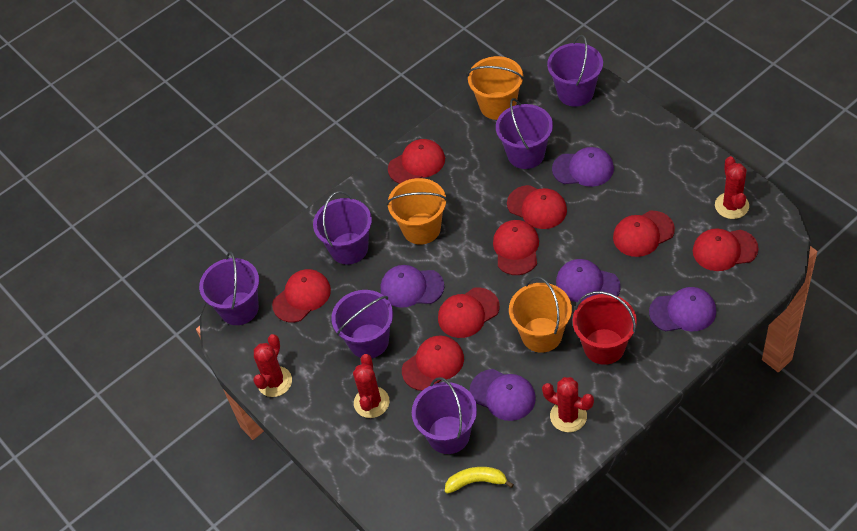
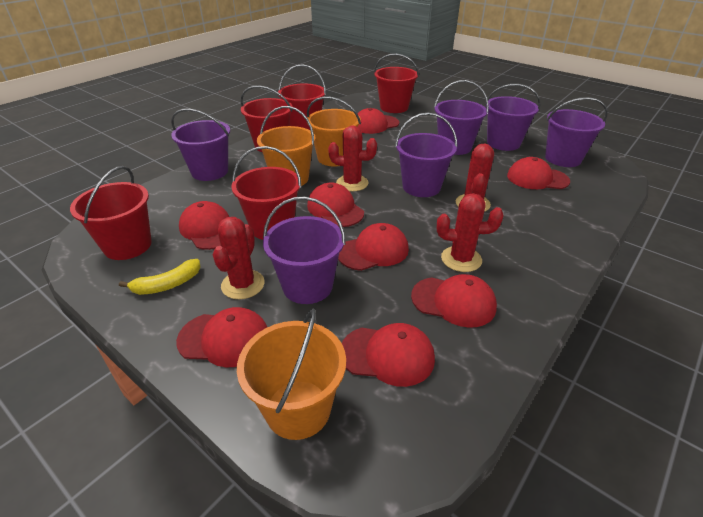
purple cap: 5 -> 0
red bucket: 1 -> 5

